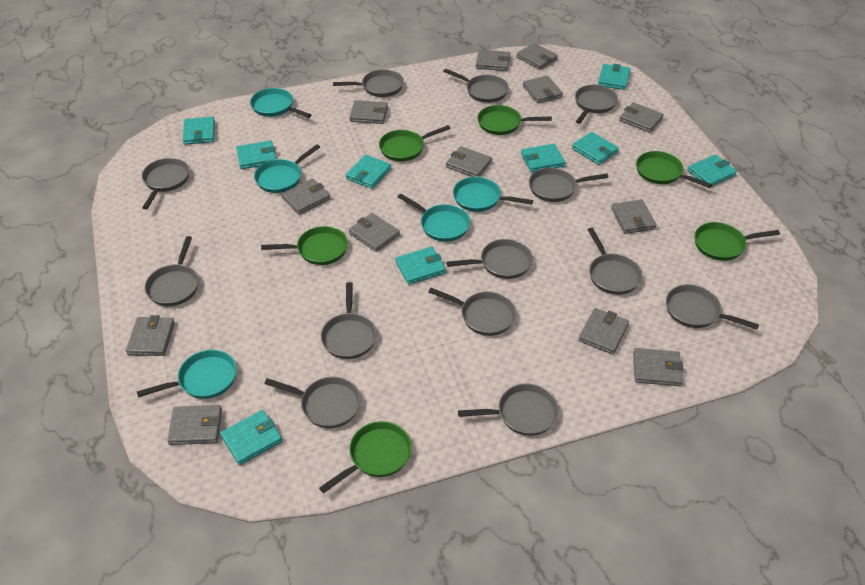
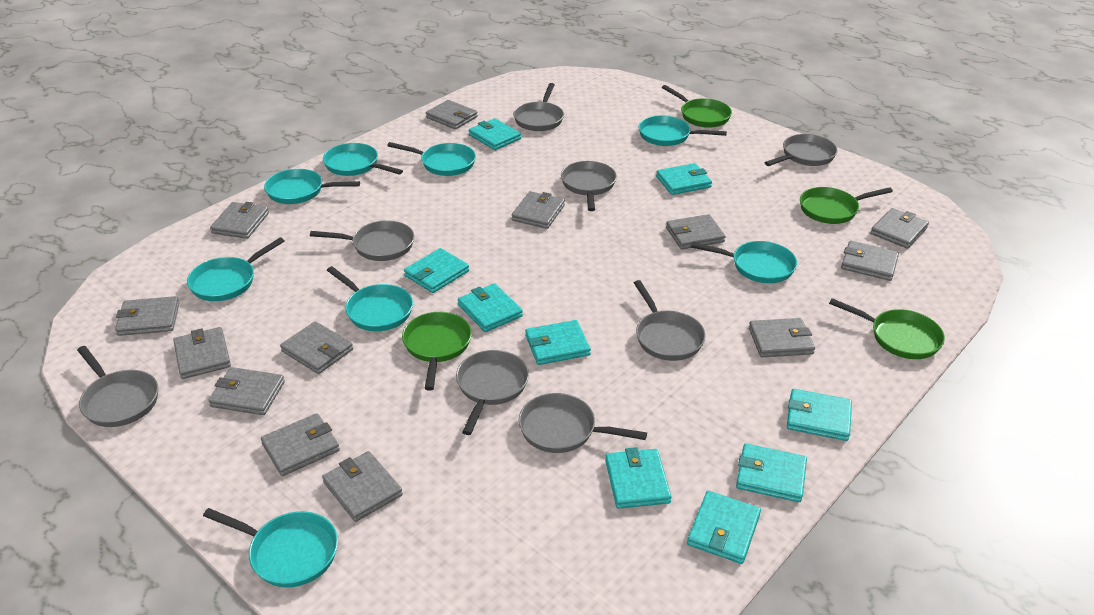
green pan: 6 -> 4
grey pan: 13 -> 8
turquoise pan: 5 -> 8

